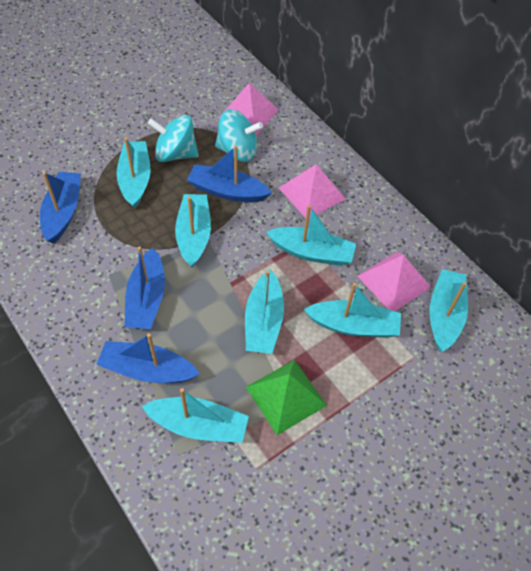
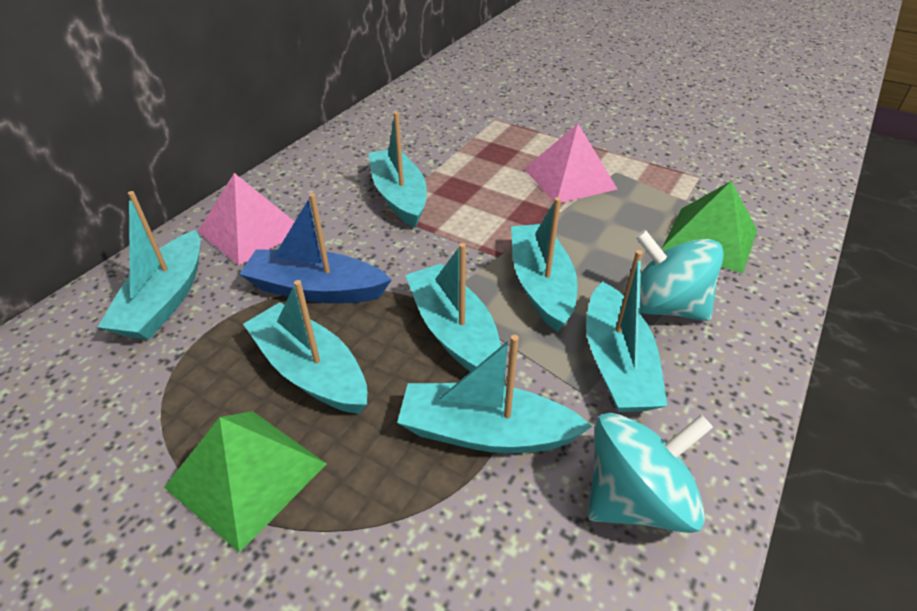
blue boat: 4 -> 1
green pyramid: 1 -> 2
pink pyramid: 3 -> 2

